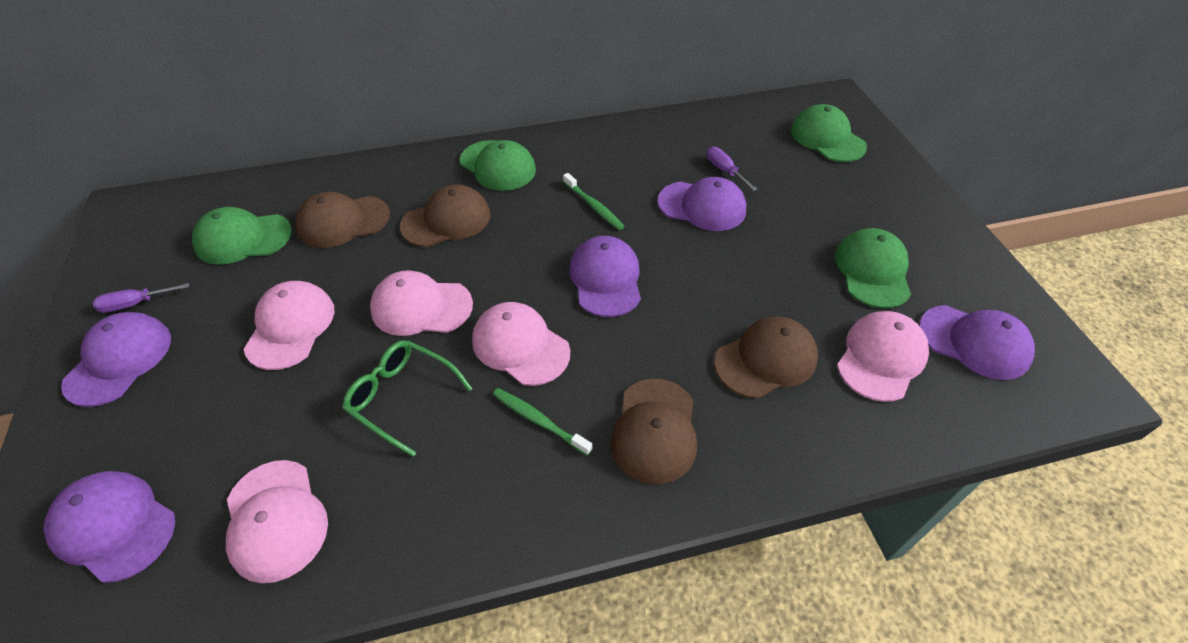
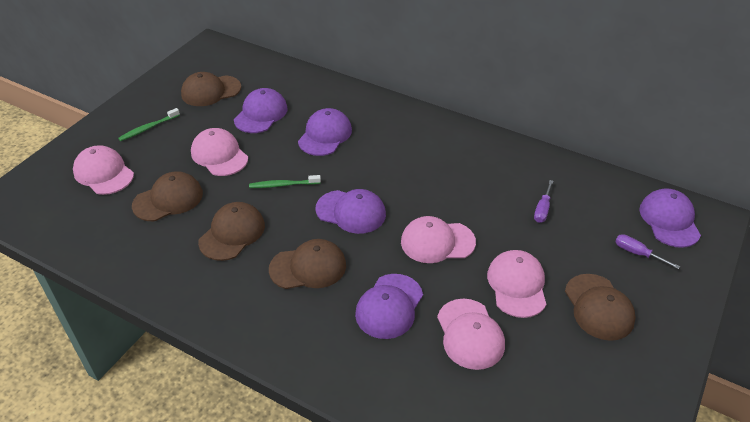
brown cap: 4 -> 5
green cap: 4 -> 0
green glasses: 1 -> 0

